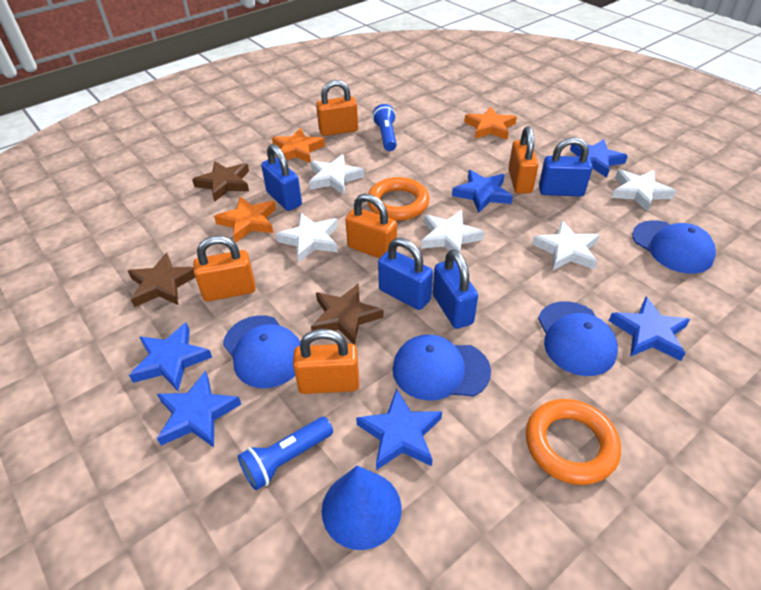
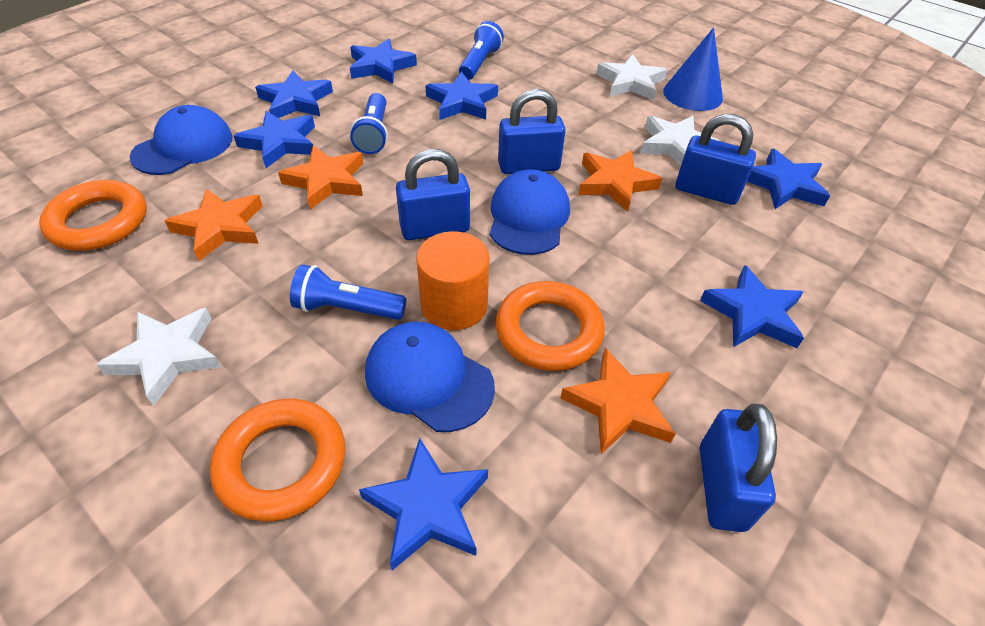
blue cap: 4 -> 3
blue flashlight: 2 -> 3
blue star: 6 -> 7
brown star: 3 -> 0
orange cylinder: 0 -> 1
orange padlock: 5 -> 0
orange ring: 2 -> 3
orange star: 3 -> 4
white star: 5 -> 3

